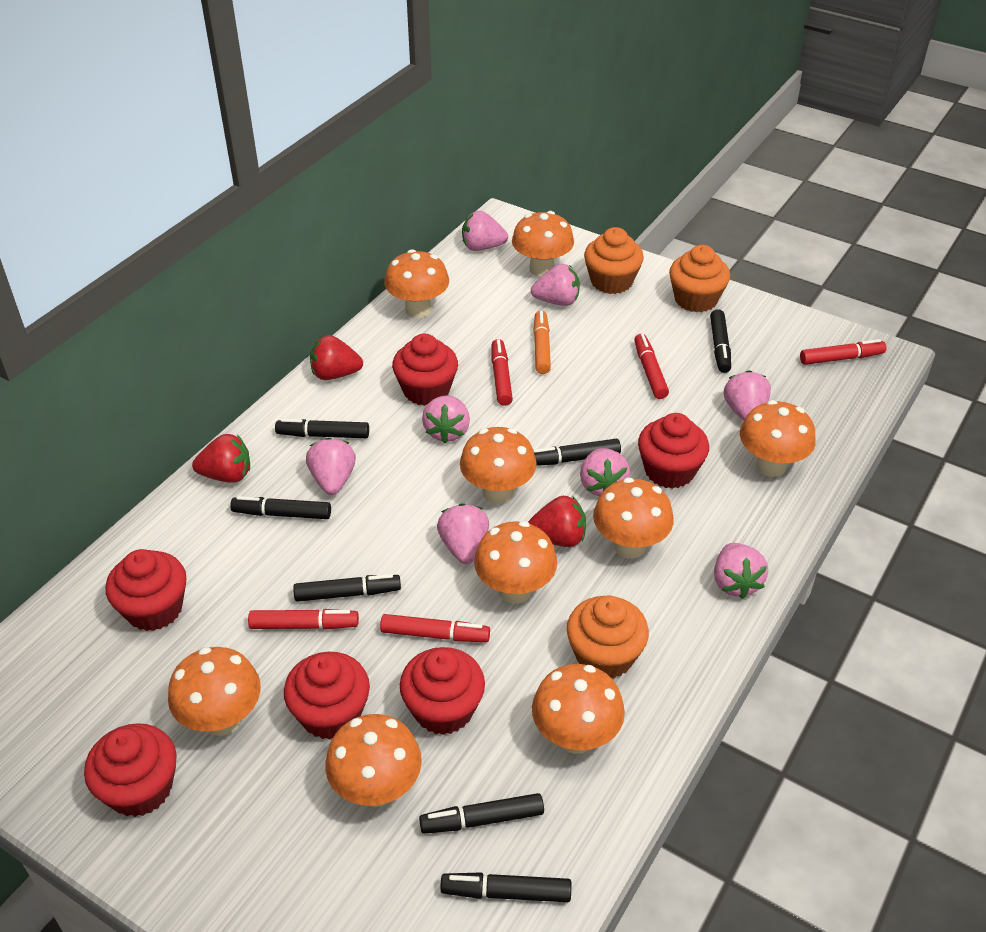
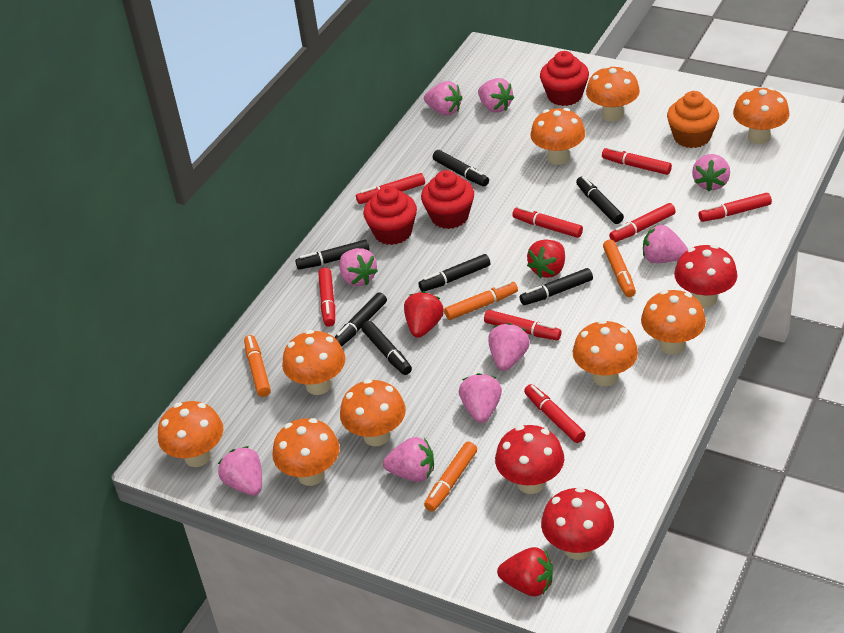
orange cupcake: 3 -> 1
orange marker: 1 -> 4
pink strawberry: 8 -> 9
red cupcake: 6 -> 3
red marker: 5 -> 8
red mushroom: 0 -> 3

